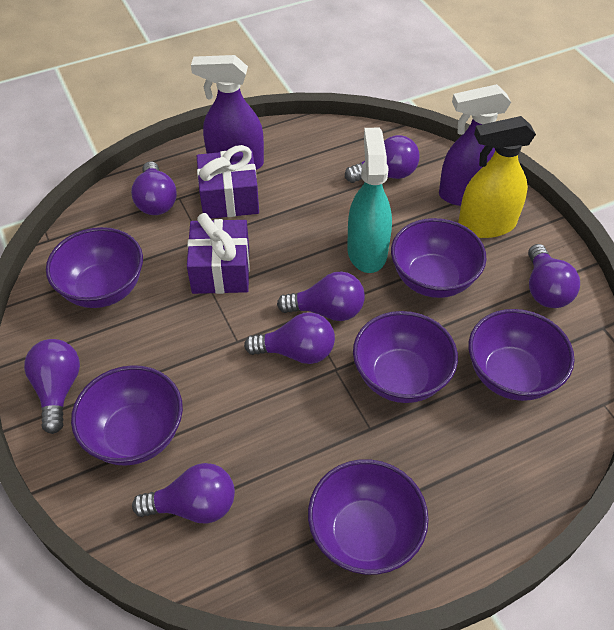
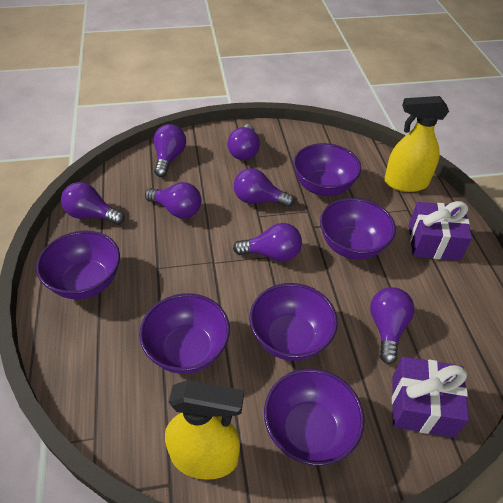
purple spray bottle: 2 -> 0
turquoise spray bottle: 1 -> 0
yellow spray bottle: 1 -> 2

